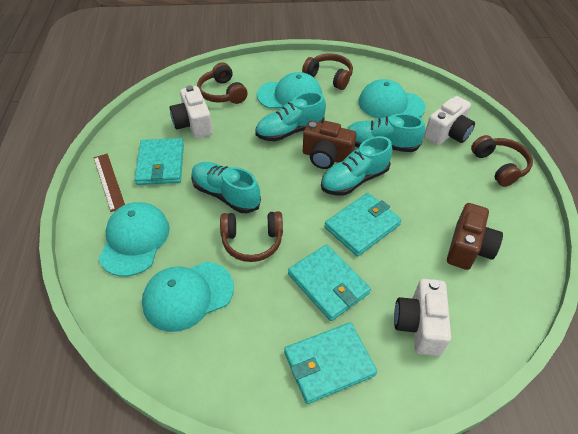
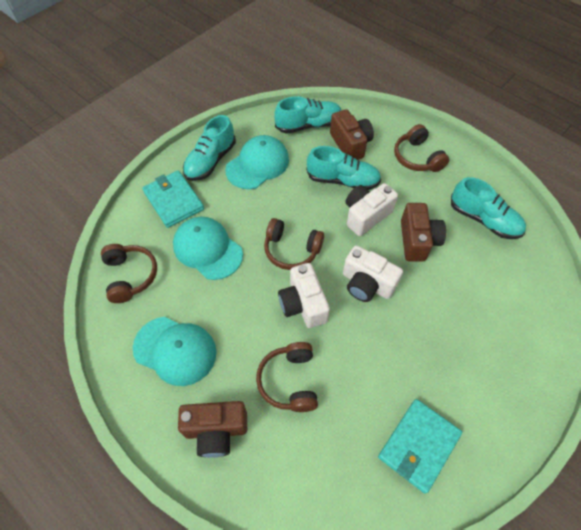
brown camera: 2 -> 3
brown ruler: 1 -> 0
turquoise cap: 4 -> 3
turquoise wallet: 4 -> 2

